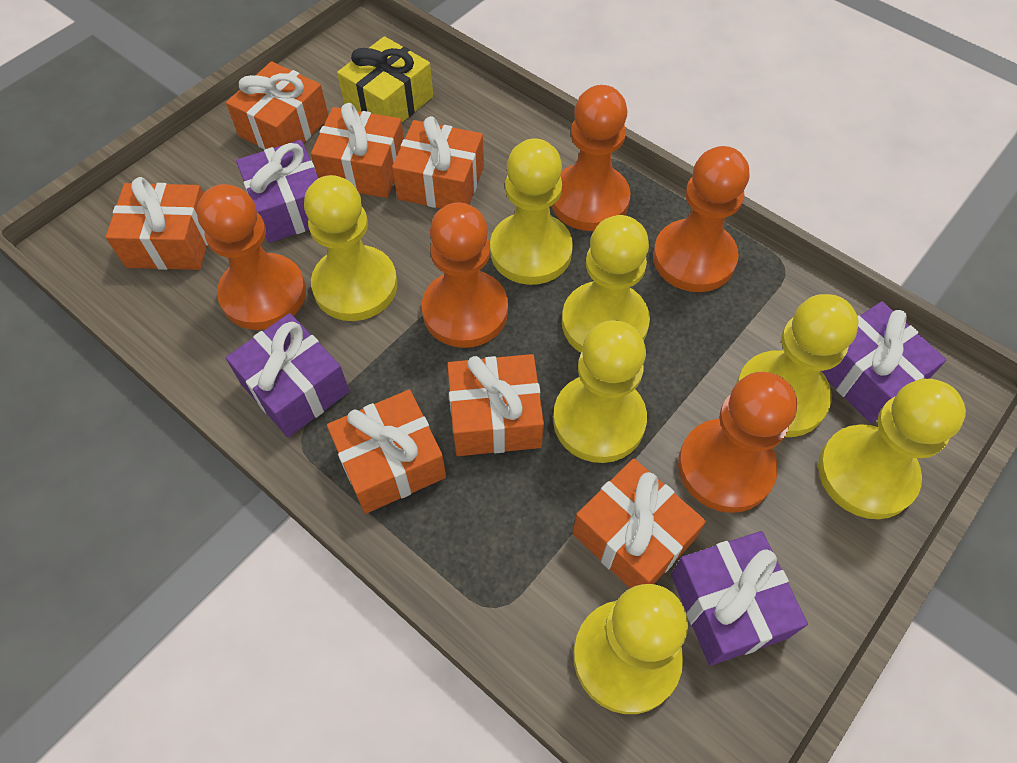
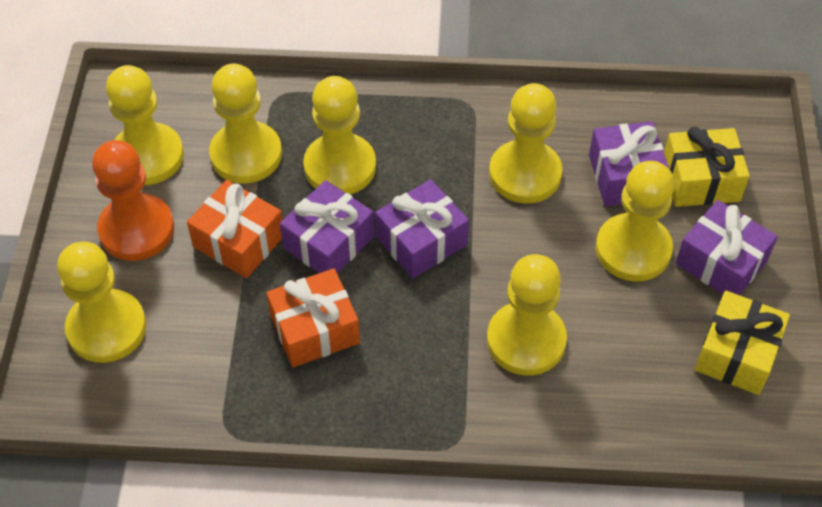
orange gift: 7 -> 2
orange pawn: 5 -> 1
yellow gift: 1 -> 2

